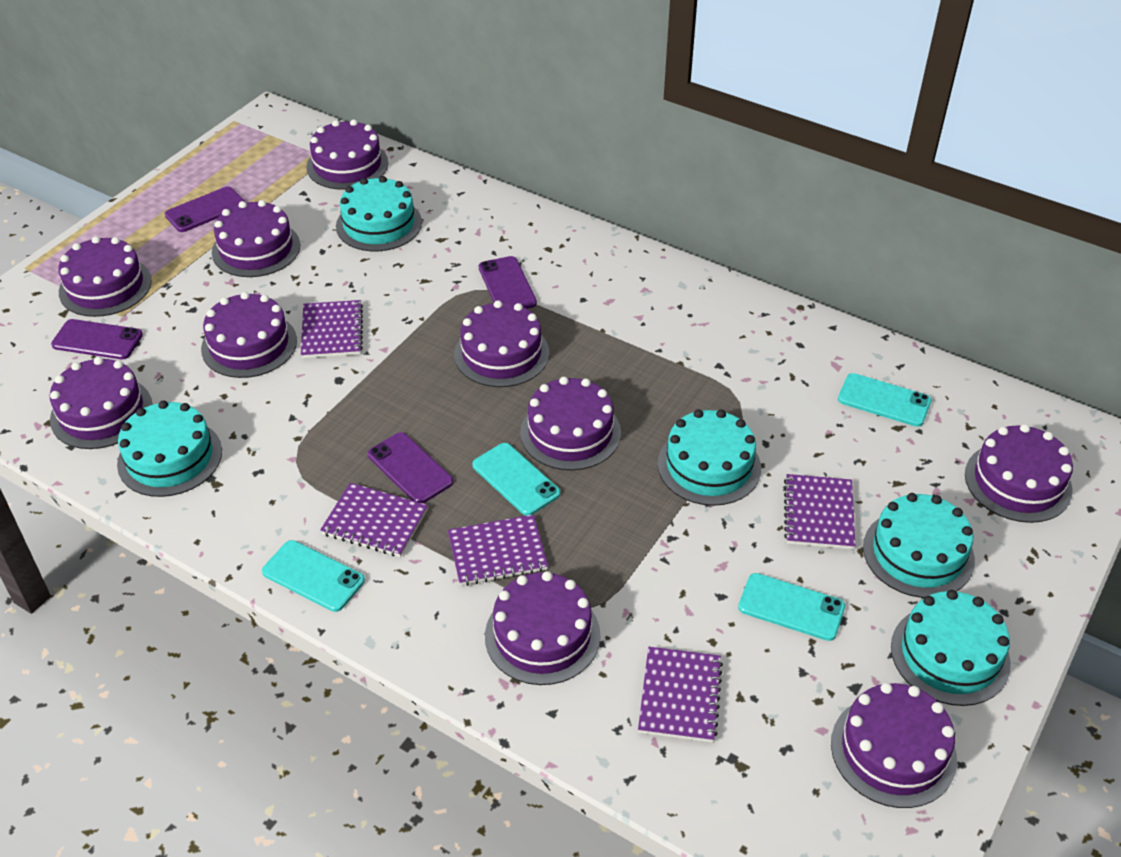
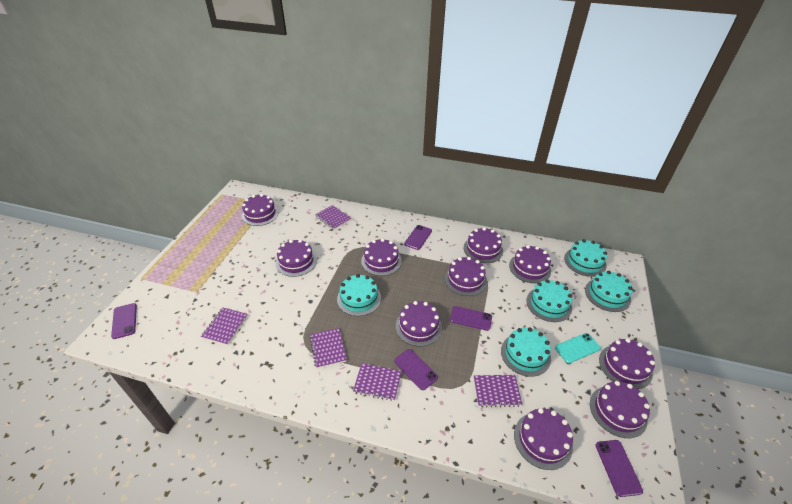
purple phone: 4 -> 5
turquoise phone: 4 -> 1

